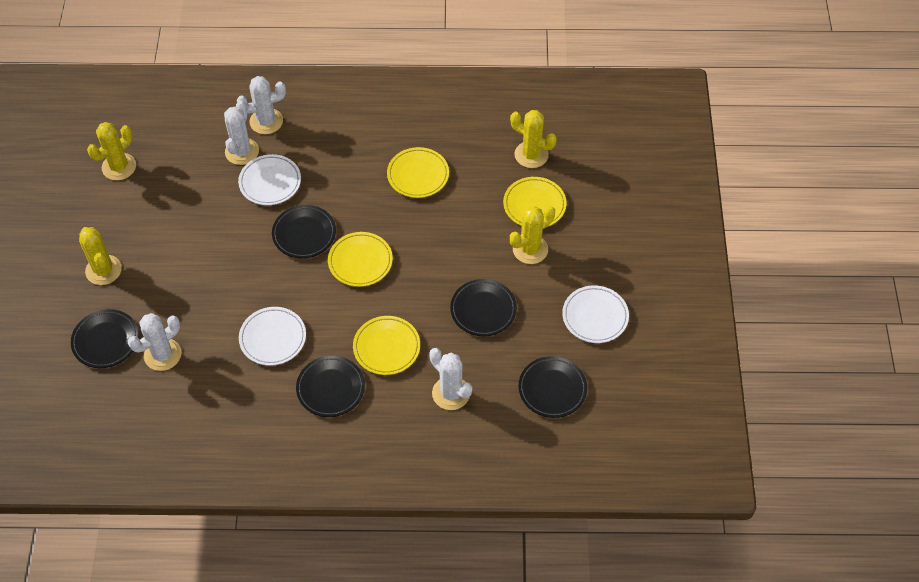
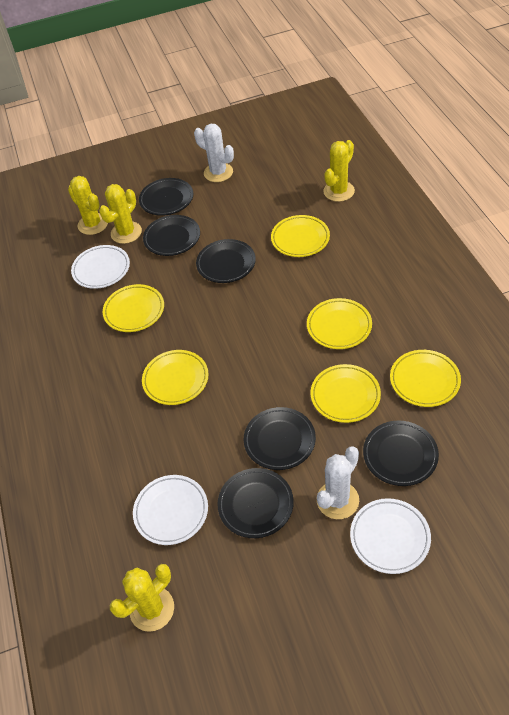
black plate: 5 -> 6
white cactus: 4 -> 2
yellow plate: 4 -> 6

